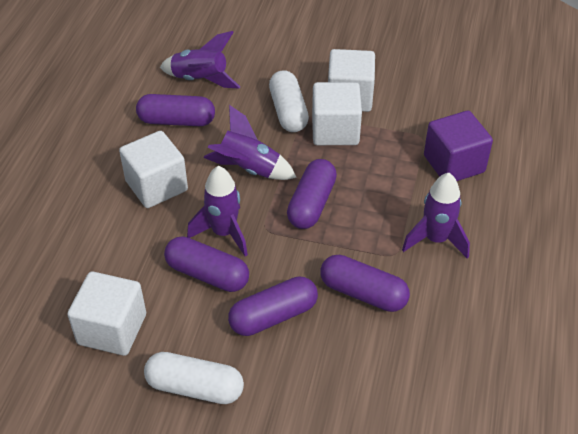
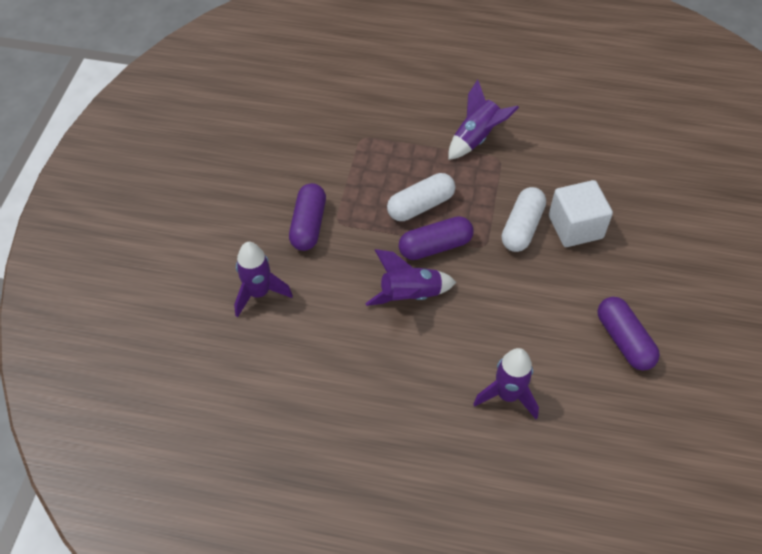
purple capsule: 5 -> 3
purple cube: 1 -> 0
white cube: 4 -> 1

